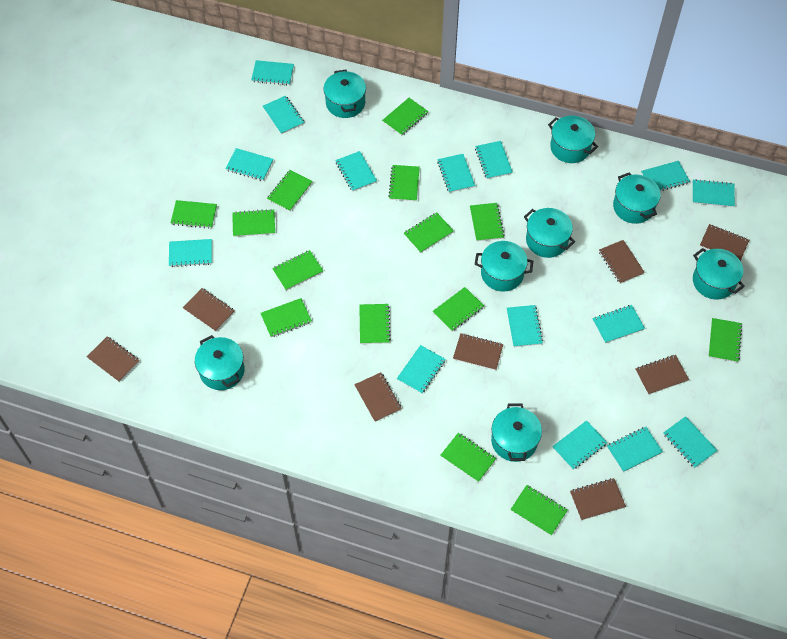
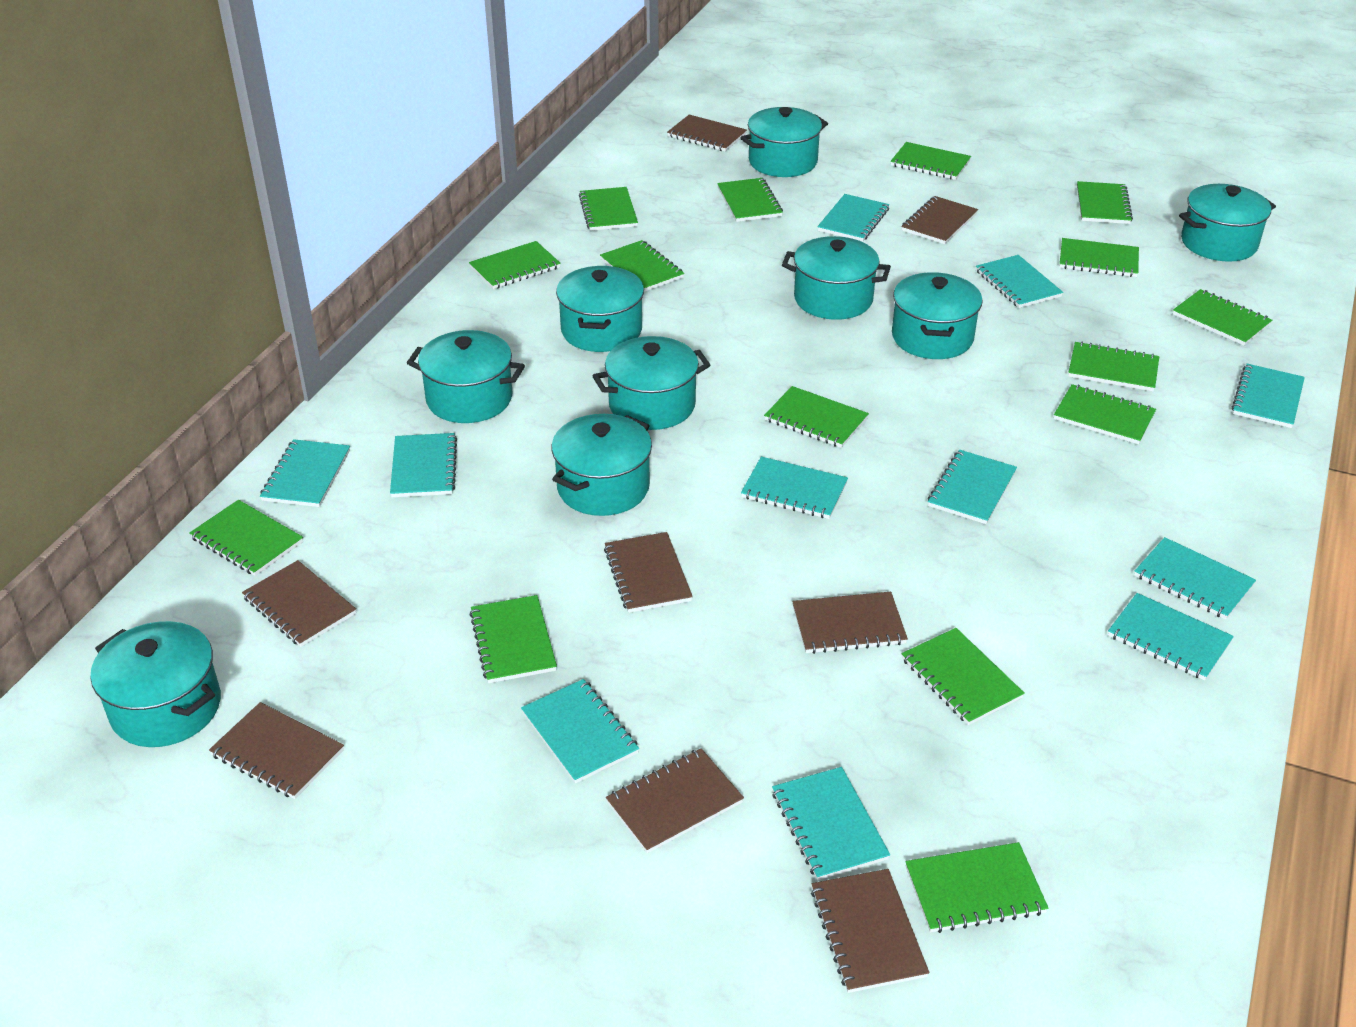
green notebook: 14 -> 15
turquoise notebook: 15 -> 11
turquoise pot: 8 -> 9

